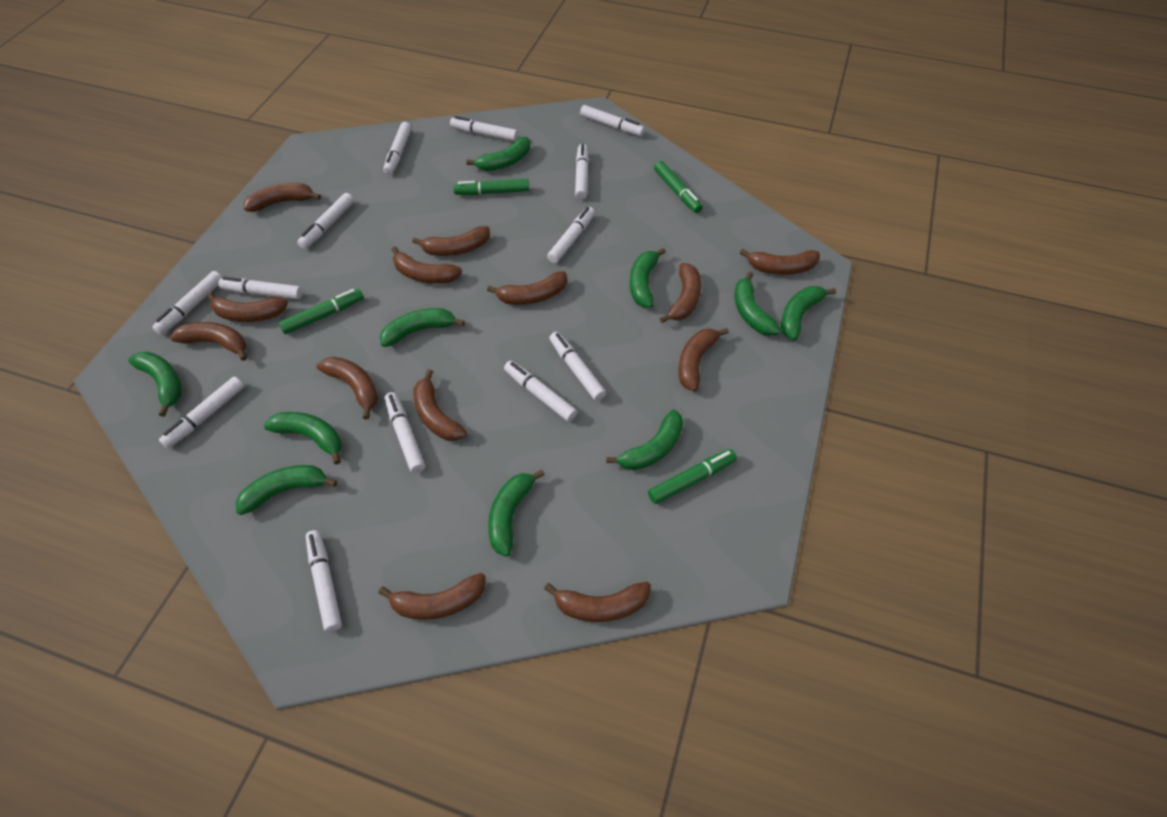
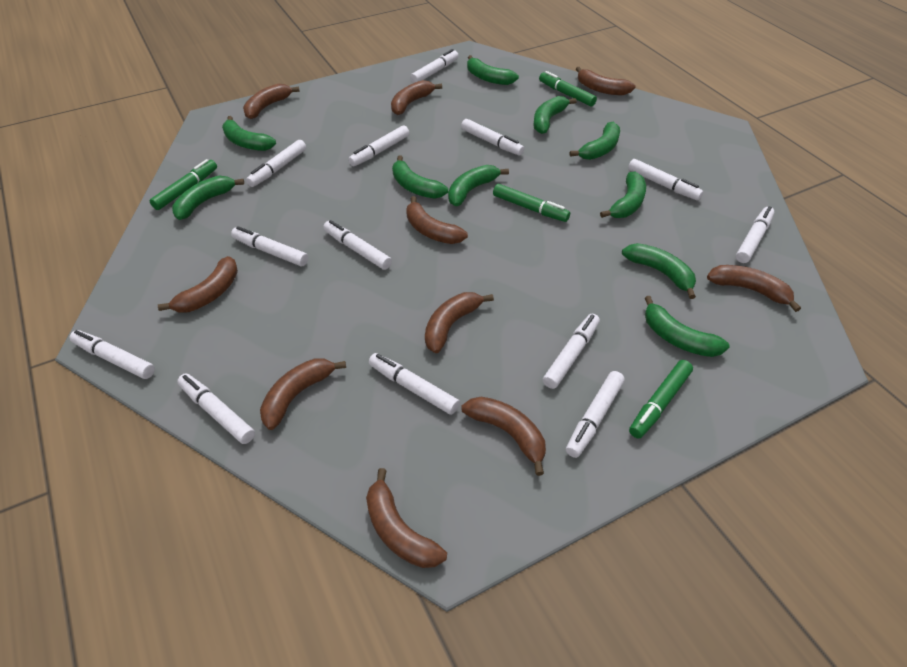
brown banana: 13 -> 10

